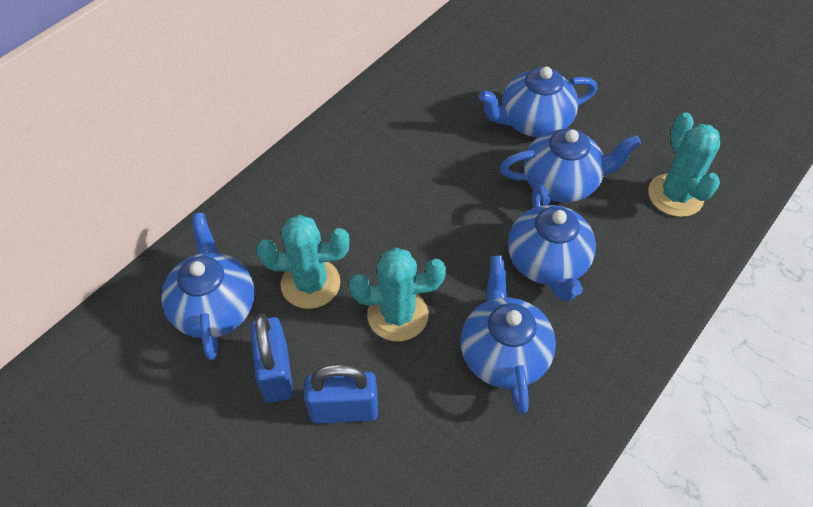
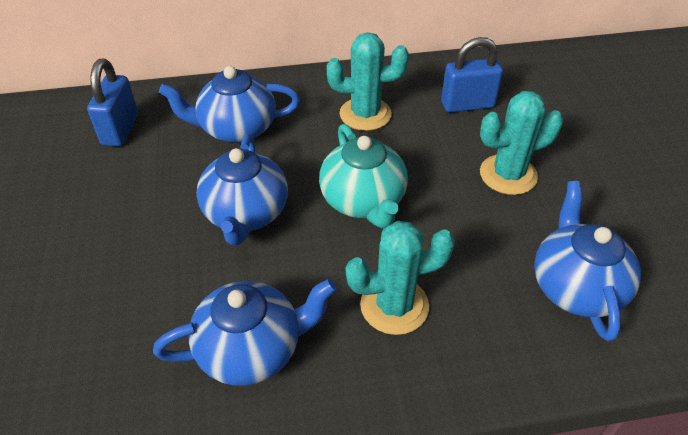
blue teapot: 5 -> 4
turquoise teapot: 0 -> 1

